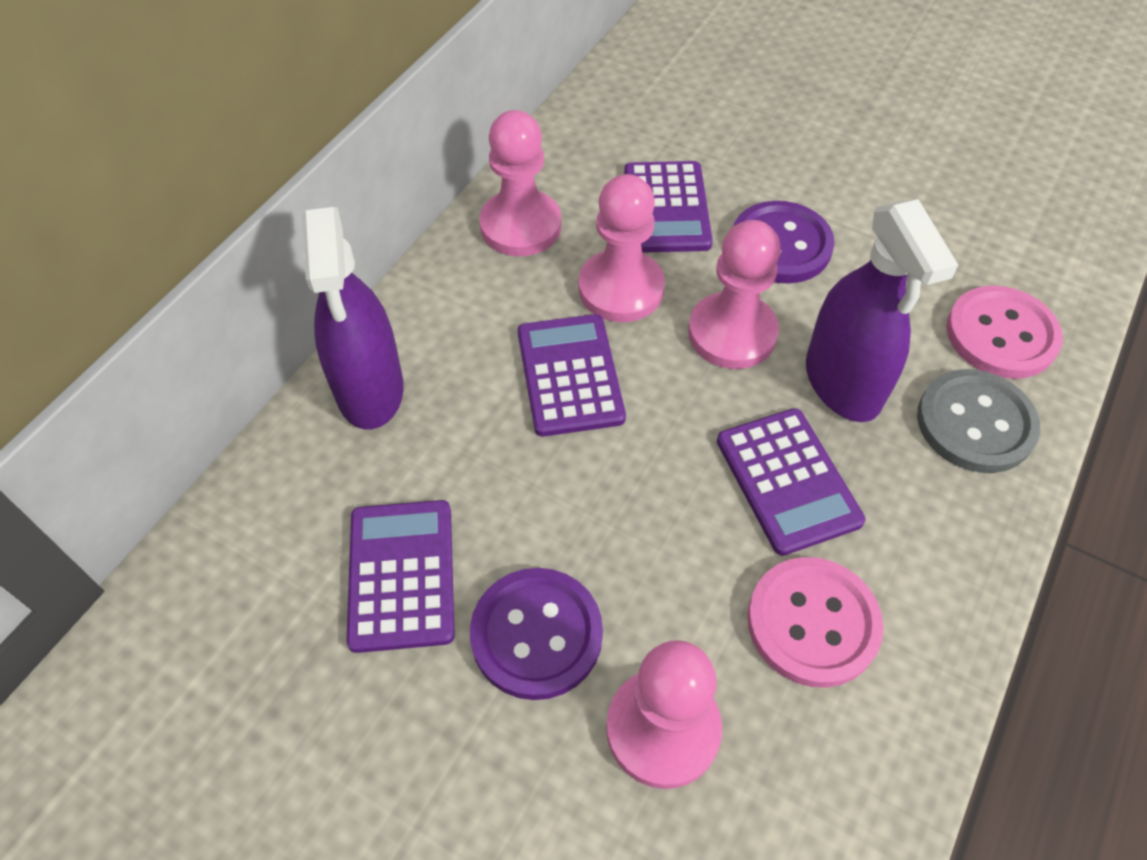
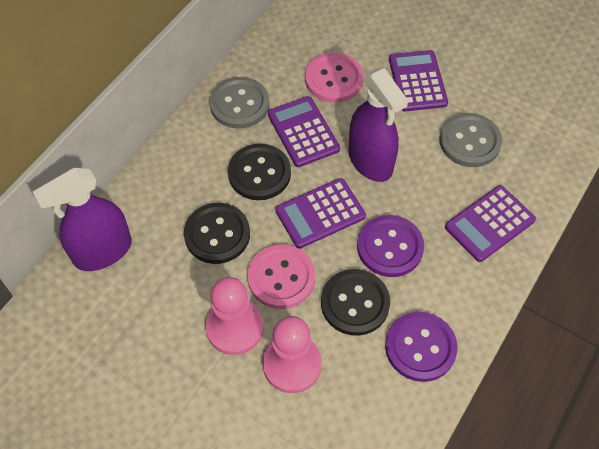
black button: 0 -> 3
grey button: 1 -> 2
pink pawn: 4 -> 2

